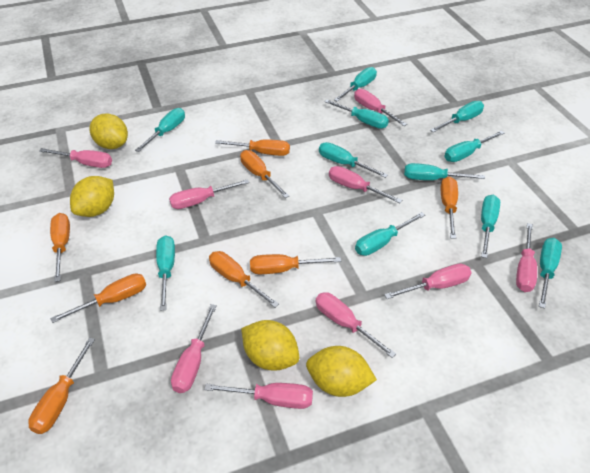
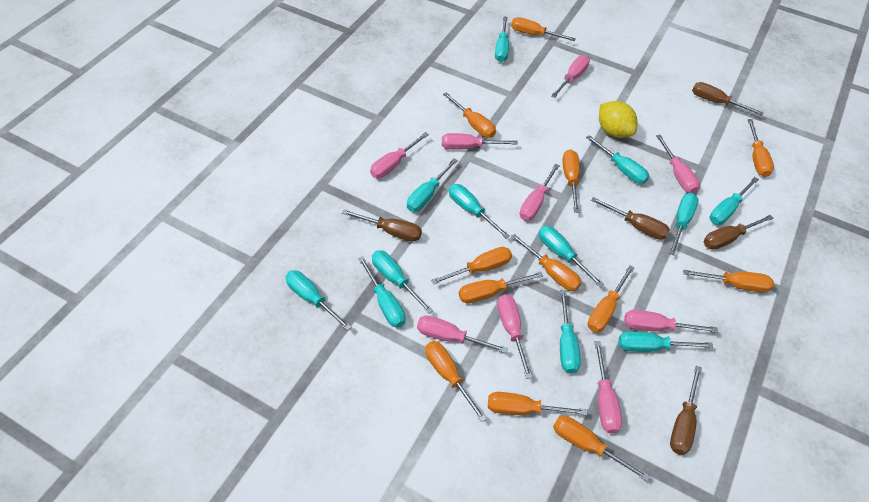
brown screwdriver: 0 -> 5
orange screwdriver: 8 -> 12
turquoise screwdriver: 11 -> 12
yellow lemon: 4 -> 1

